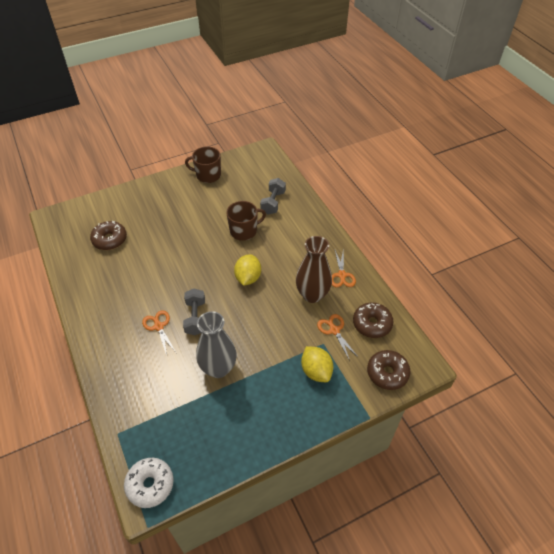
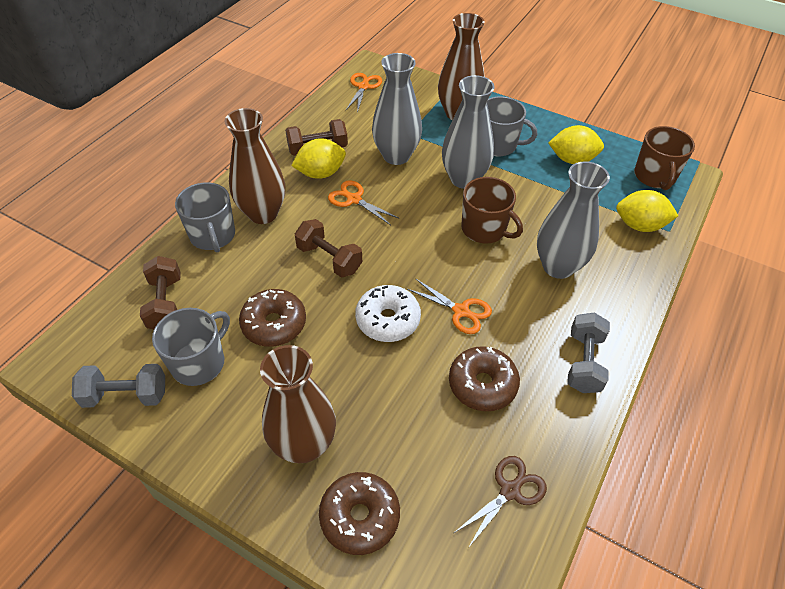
brown dumbbell: 0 -> 3
brown scissors: 0 -> 1
brown vase: 1 -> 3
grey mug: 0 -> 3
grey vase: 1 -> 3
yellow lemon: 2 -> 3

